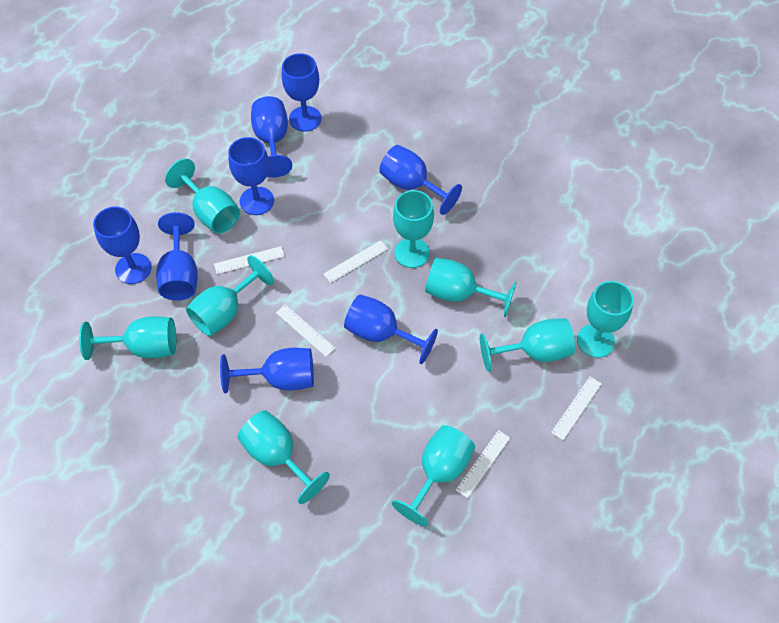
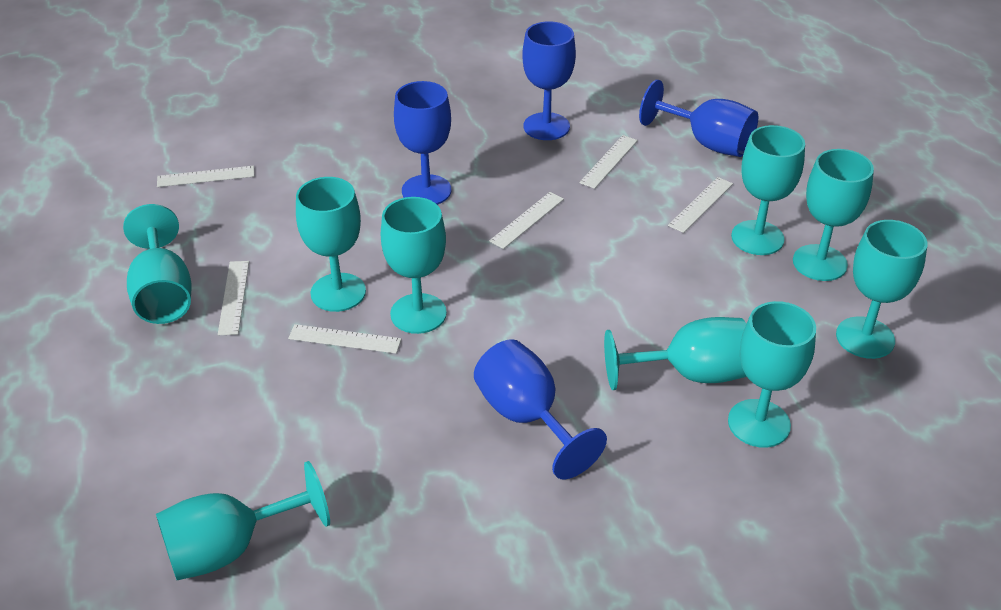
blue goblet: 8 -> 4
white ruler: 5 -> 6

